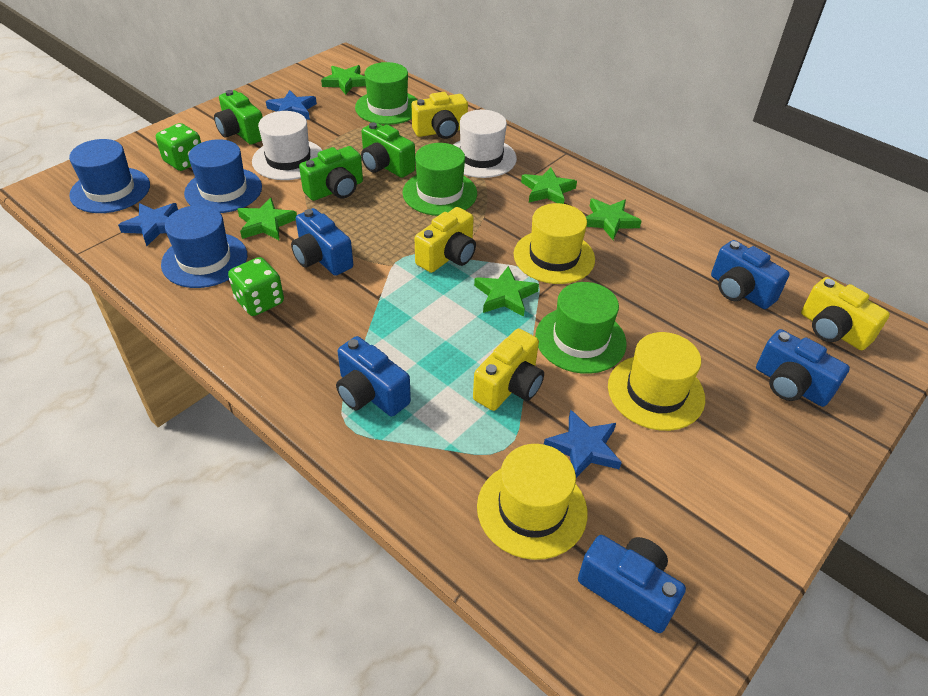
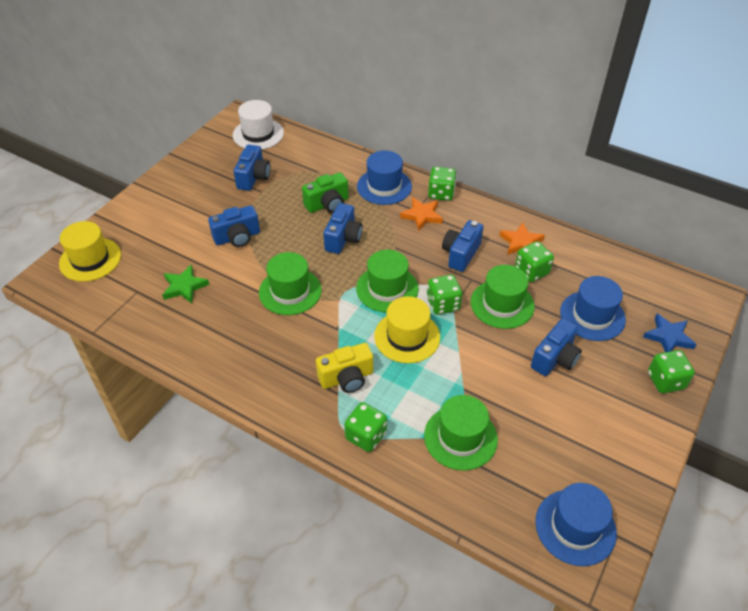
blue star: 3 -> 1
green camera: 3 -> 1
green dice: 2 -> 5
green hat: 3 -> 4
green star: 5 -> 1
orange star: 0 -> 2
white hat: 2 -> 1
yellow camera: 4 -> 1
yellow hat: 3 -> 2

